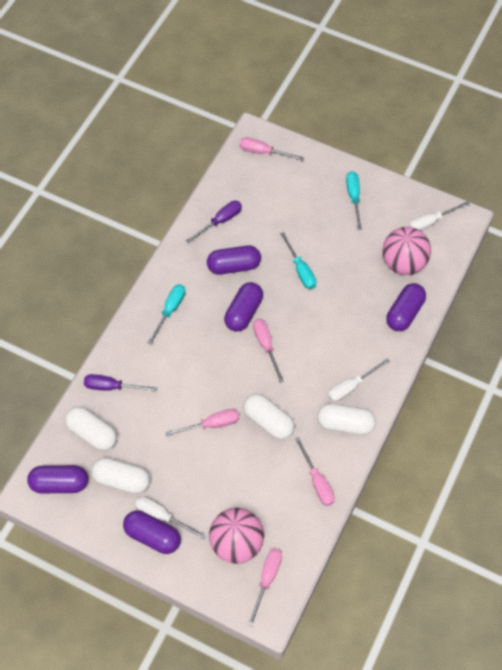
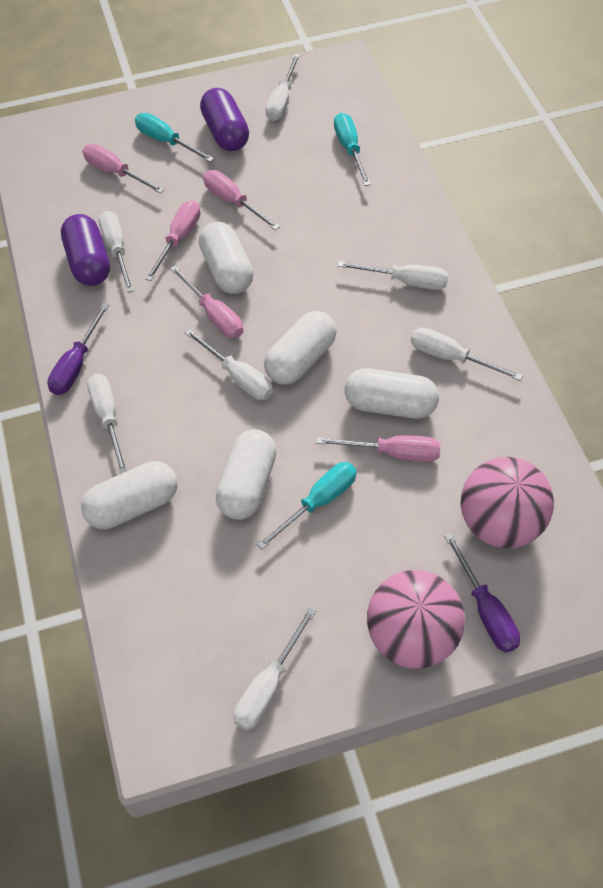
purple capsule: 5 -> 2
white capsule: 4 -> 5
white screwdriver: 3 -> 7

